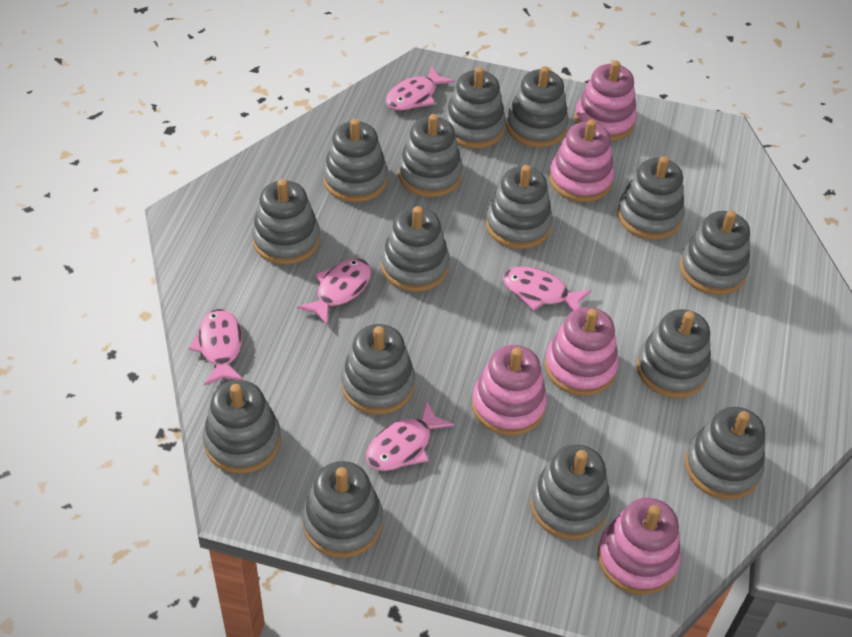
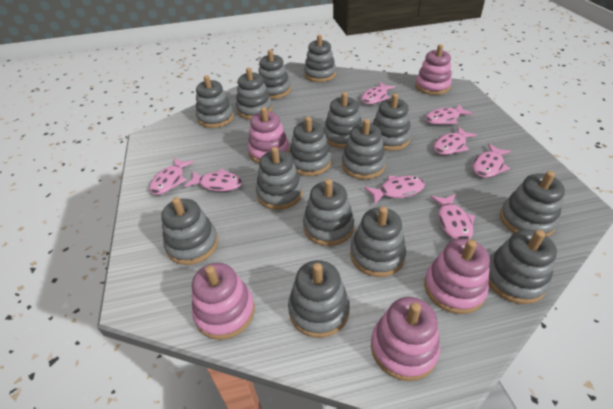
pink fish: 5 -> 8

